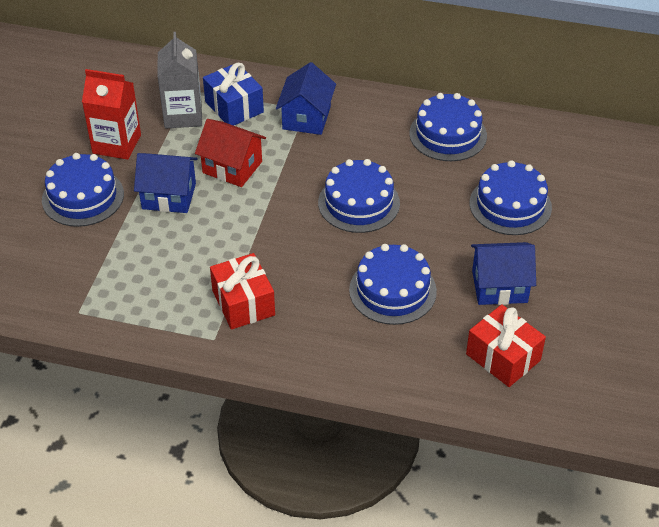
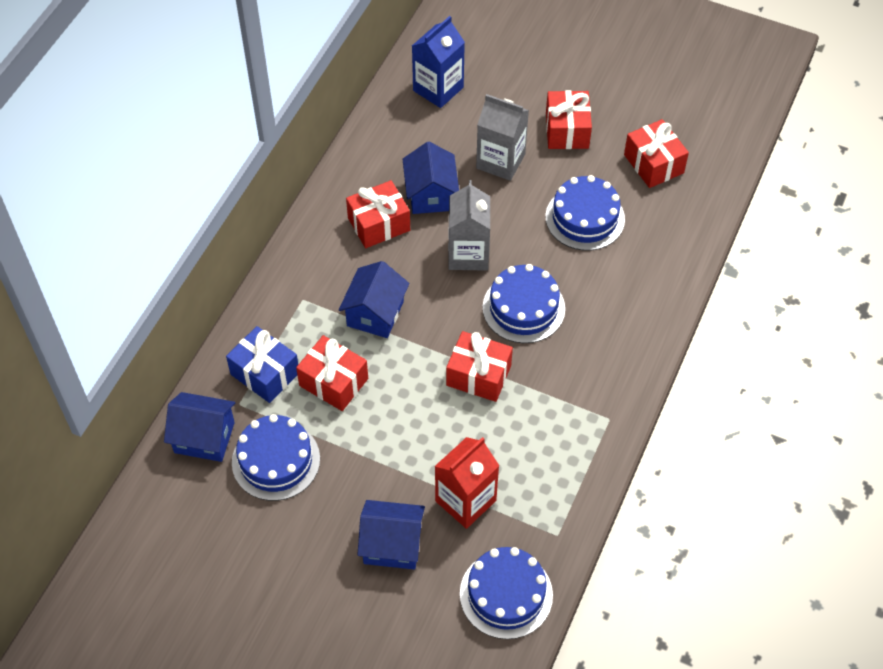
blue cake: 5 -> 4
blue carton: 0 -> 1
blue house: 3 -> 4
grey carton: 1 -> 2
red gift: 2 -> 5
red house: 1 -> 0

